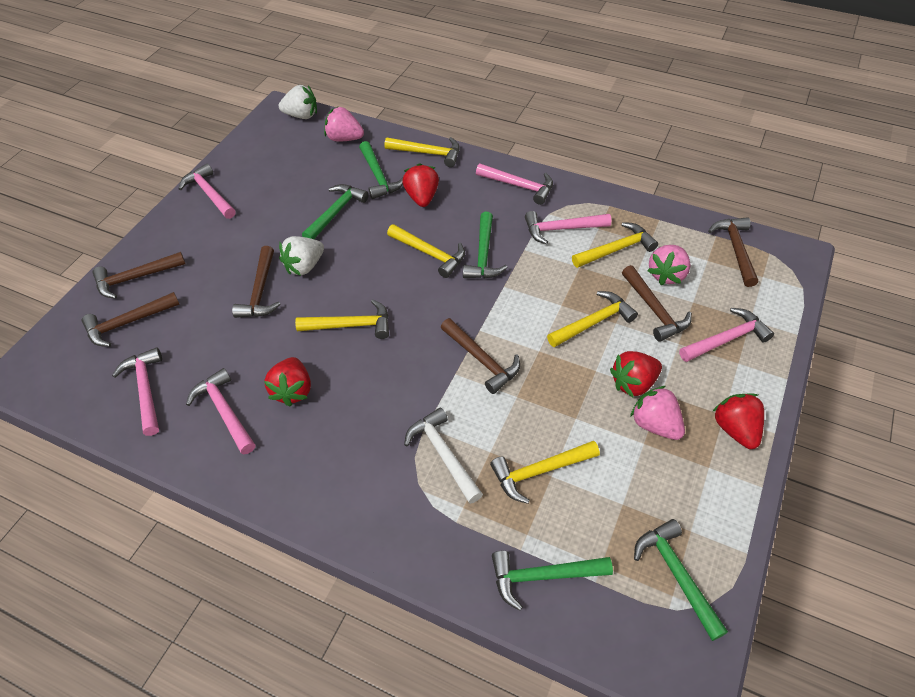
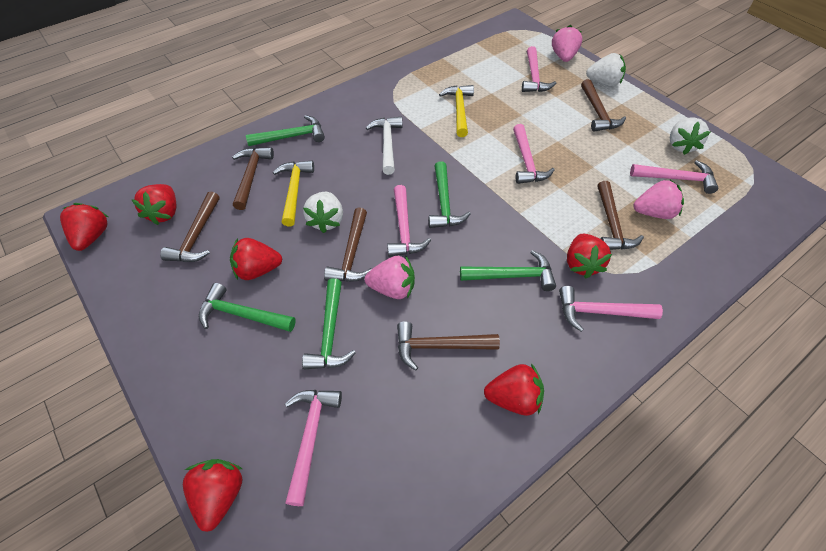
red strawberry: 4 -> 6
white strawberry: 2 -> 3
yellow hammer: 6 -> 2

